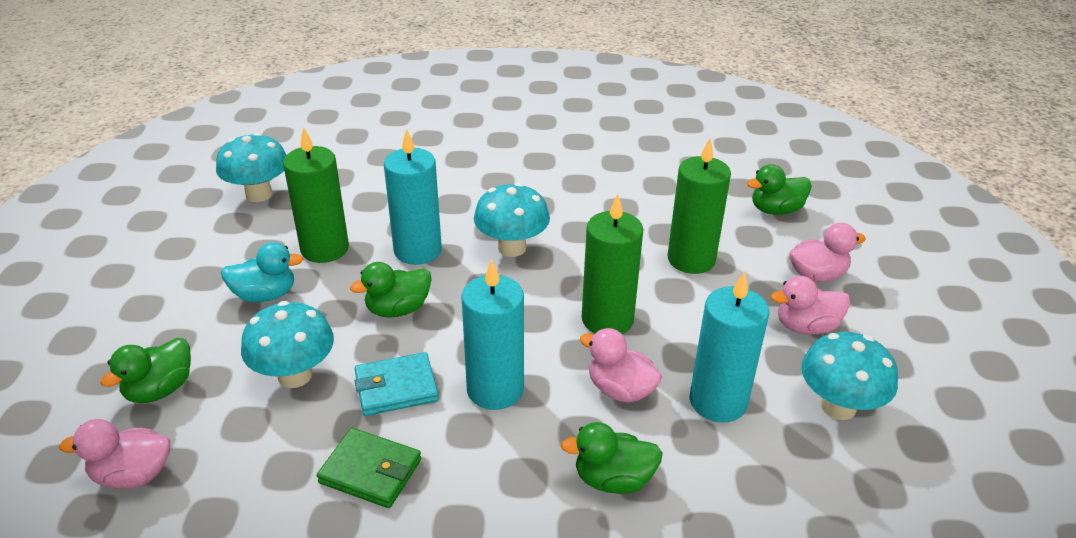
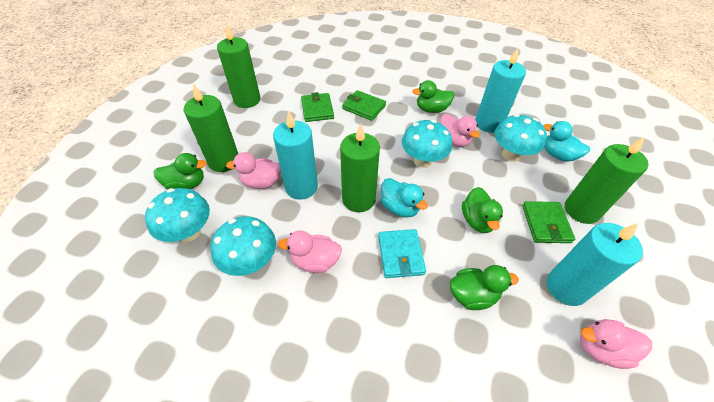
green candle: 3 -> 4
green wallet: 1 -> 3
turquoise duck: 1 -> 2

